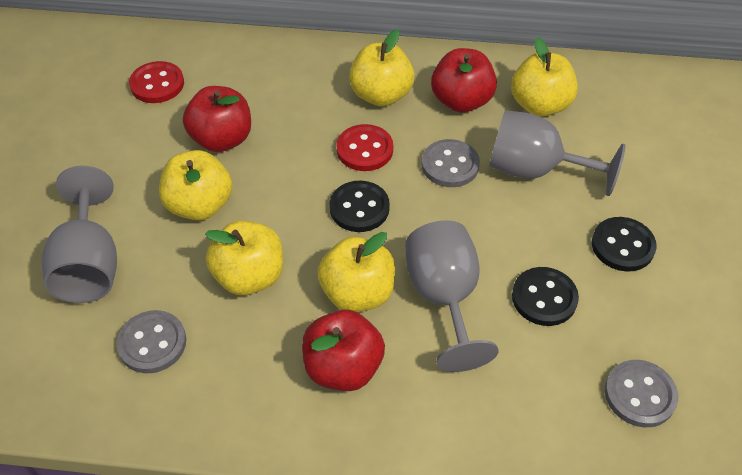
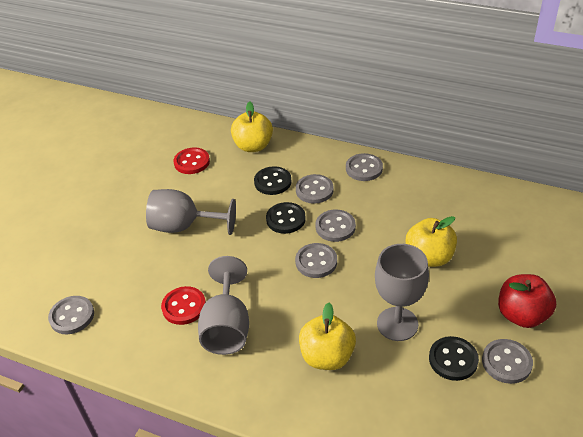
grey button: 3 -> 6
red apple: 3 -> 1
yellow apple: 5 -> 3

